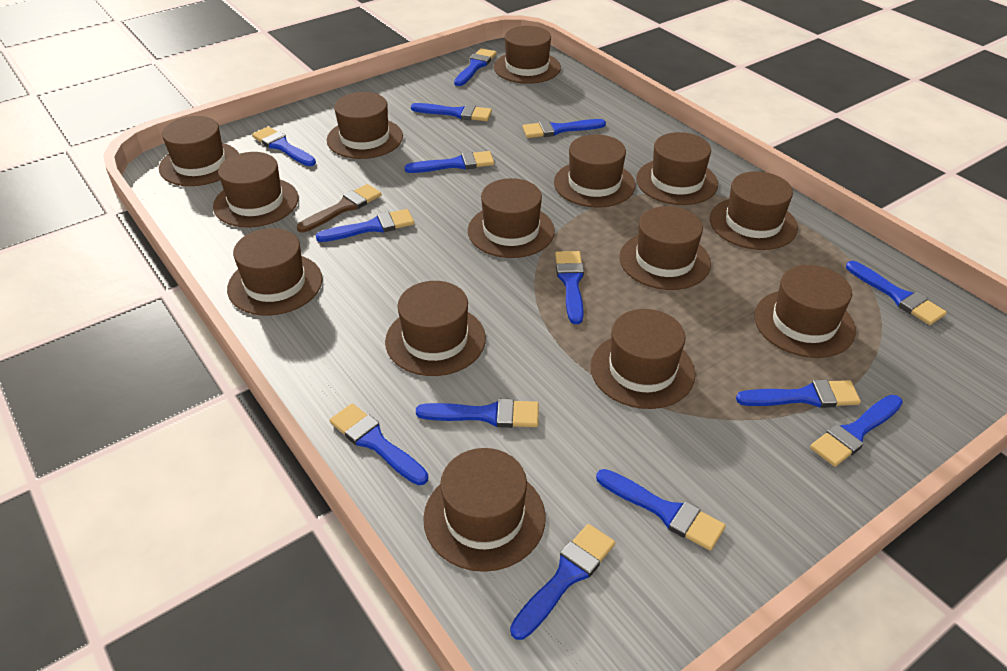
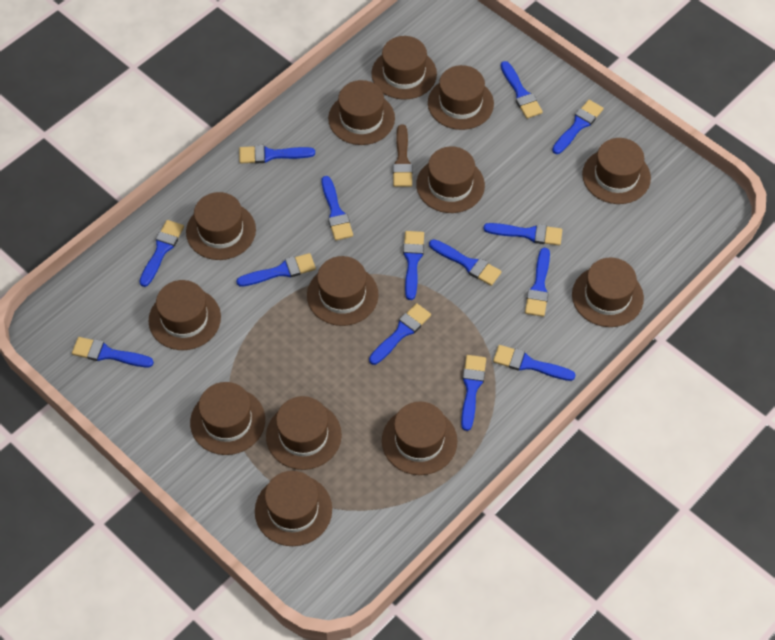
brown hat: 14 -> 13

